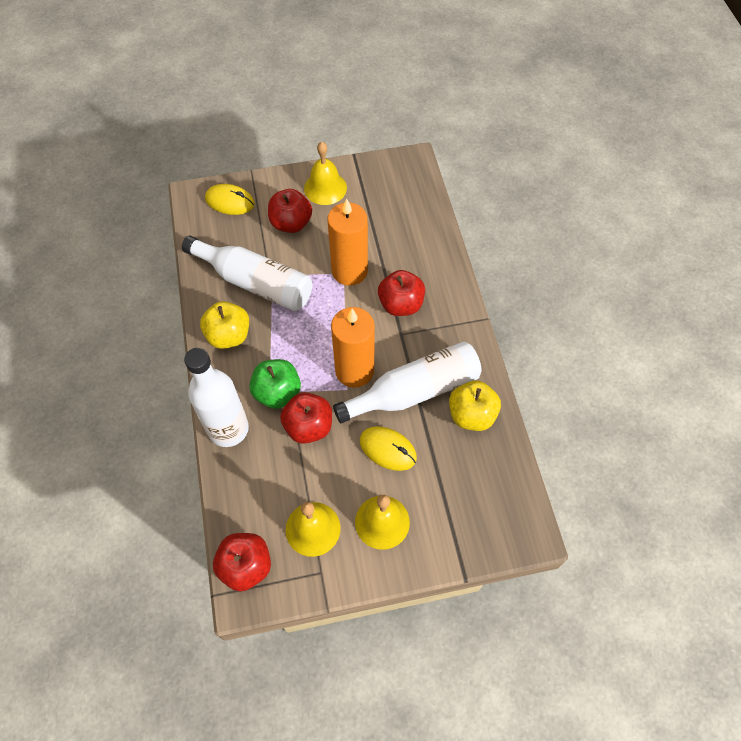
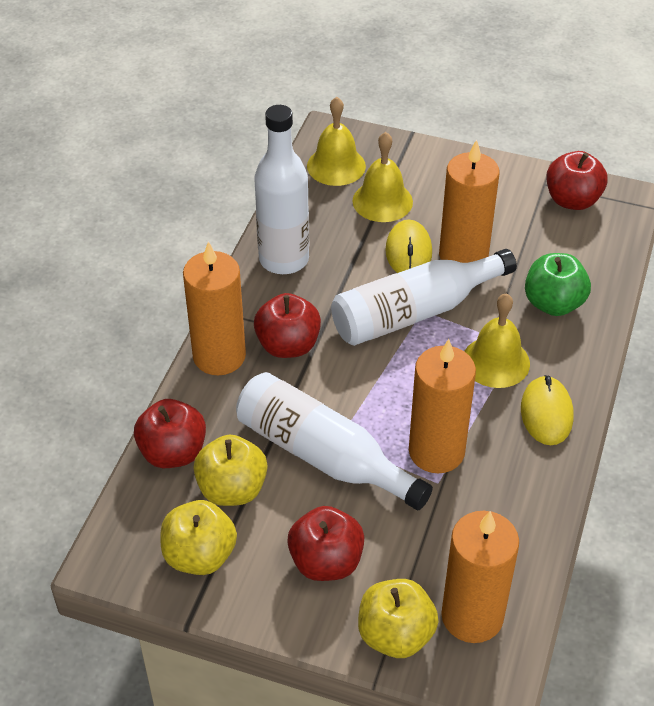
orange candle: 2 -> 4
yellow apple: 2 -> 3

